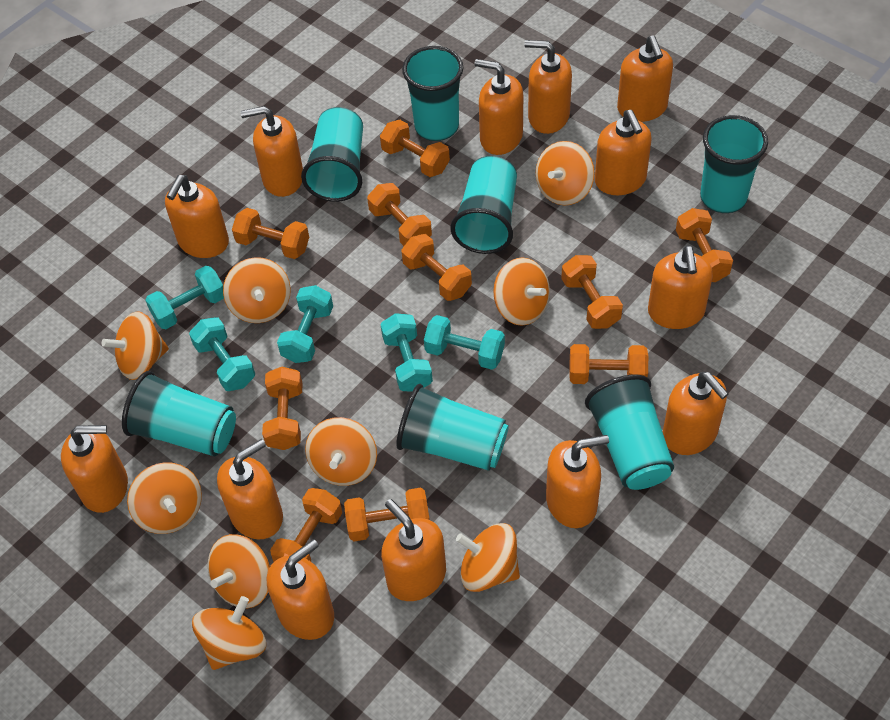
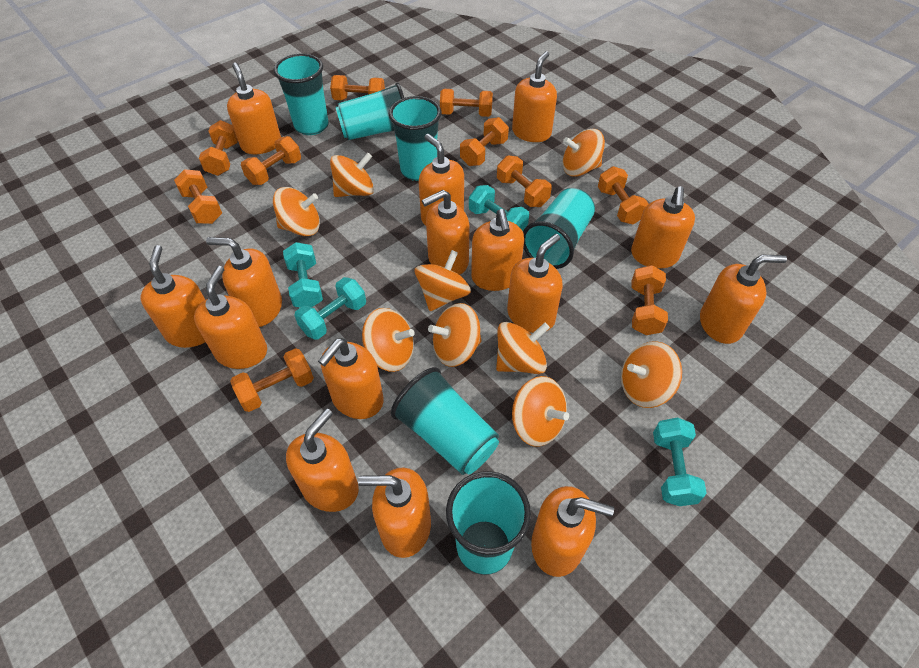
orange soap dispenser: 13 -> 15
turquoise cup: 7 -> 6
turquoise dumbbell: 5 -> 4

